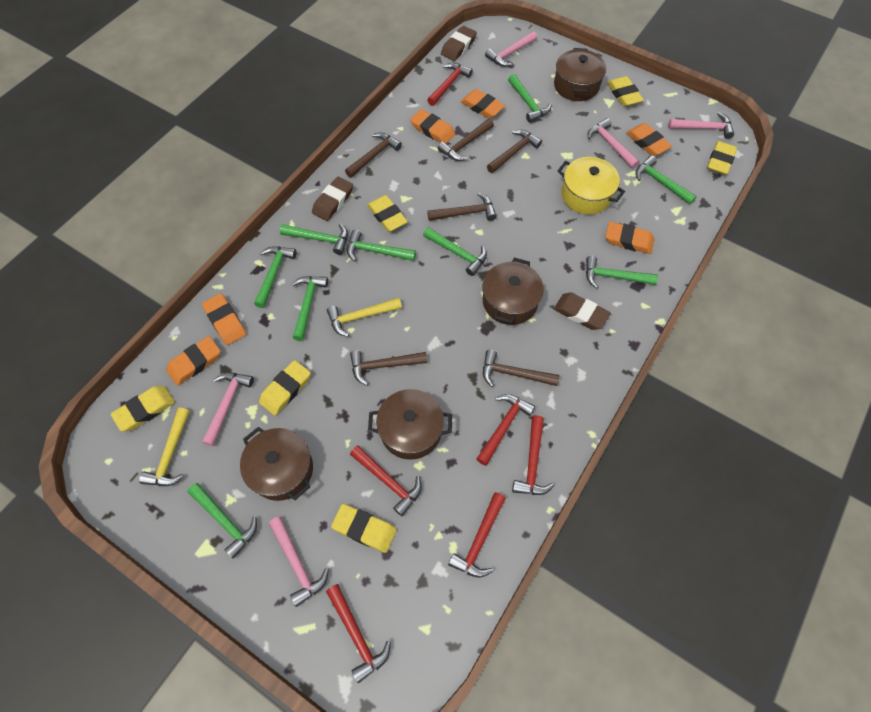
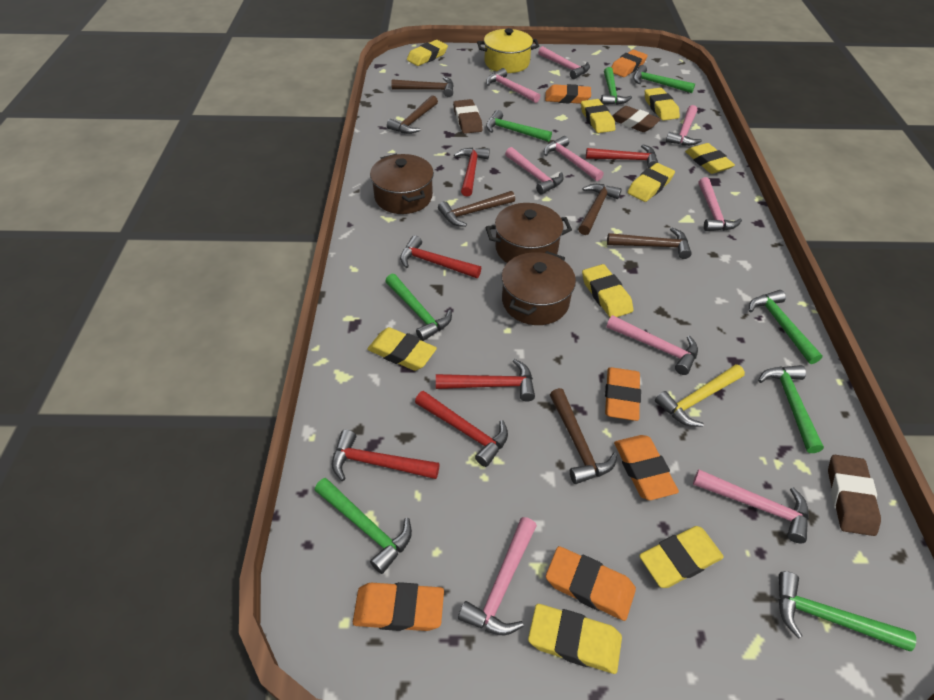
brown pot: 4 -> 3
green hammer: 9 -> 8
pink hammer: 5 -> 9
yellow eraser: 6 -> 9
yellow hammer: 2 -> 1

